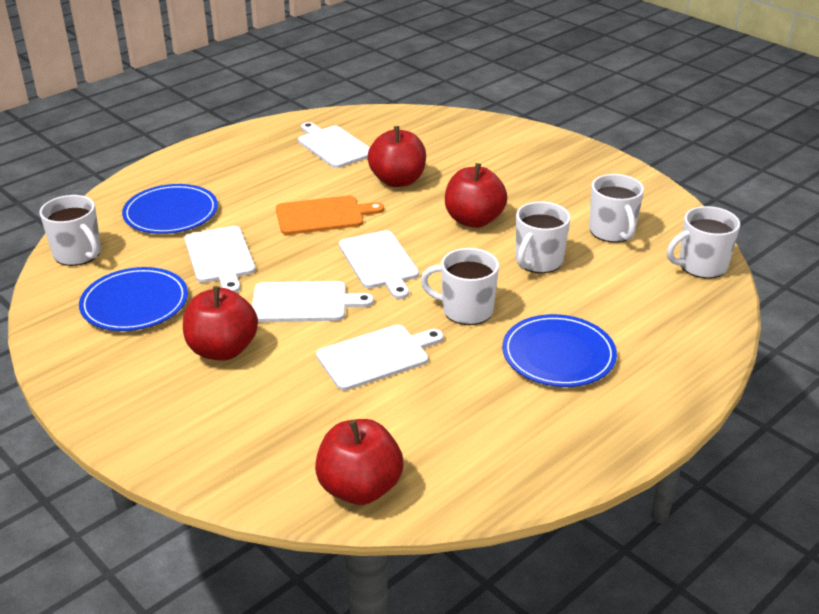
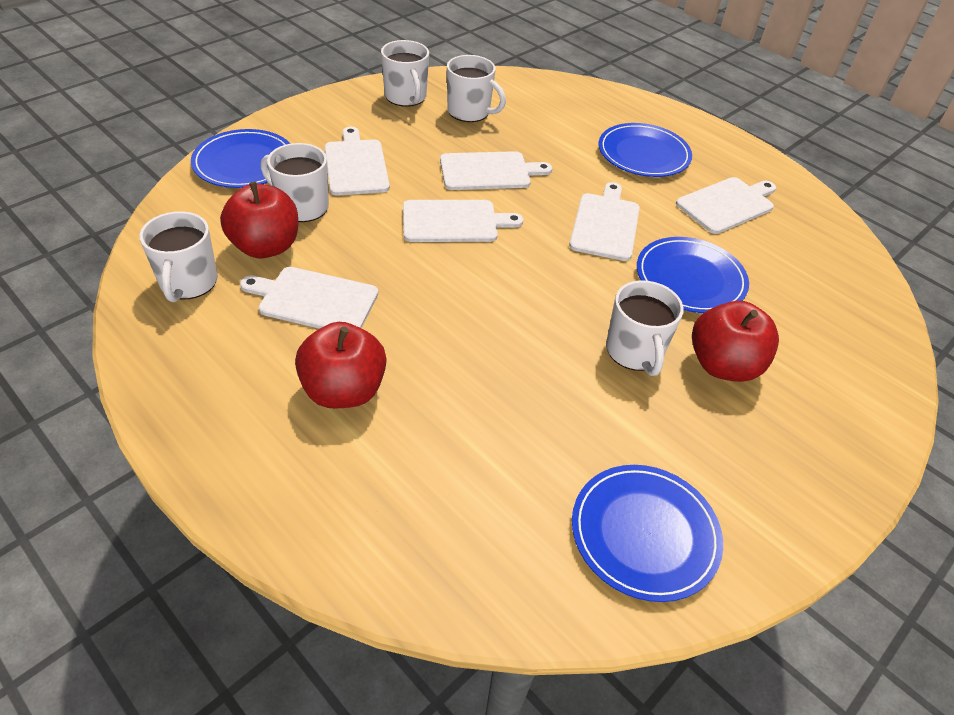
blue plate: 3 -> 4
orange cutting board: 1 -> 0
red apple: 4 -> 3
white cutting board: 5 -> 6

